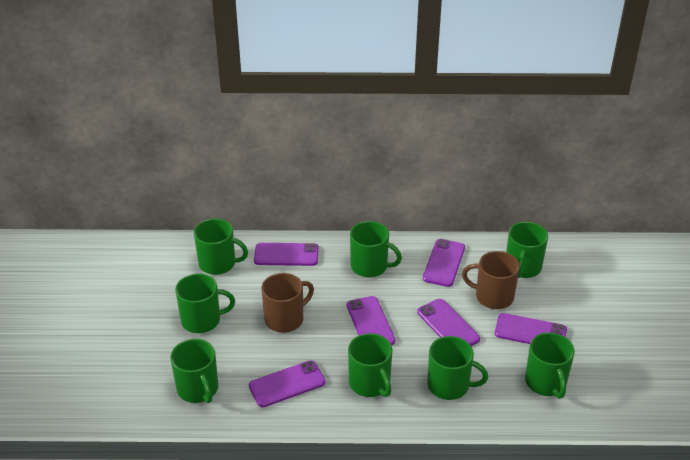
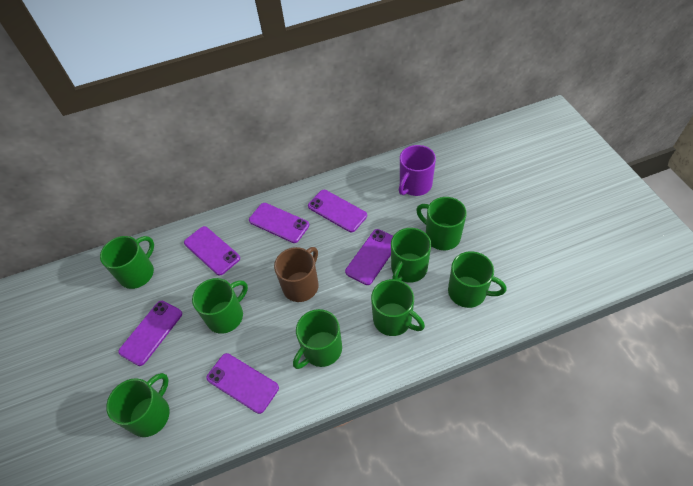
brown mug: 2 -> 1
purple mug: 0 -> 1

